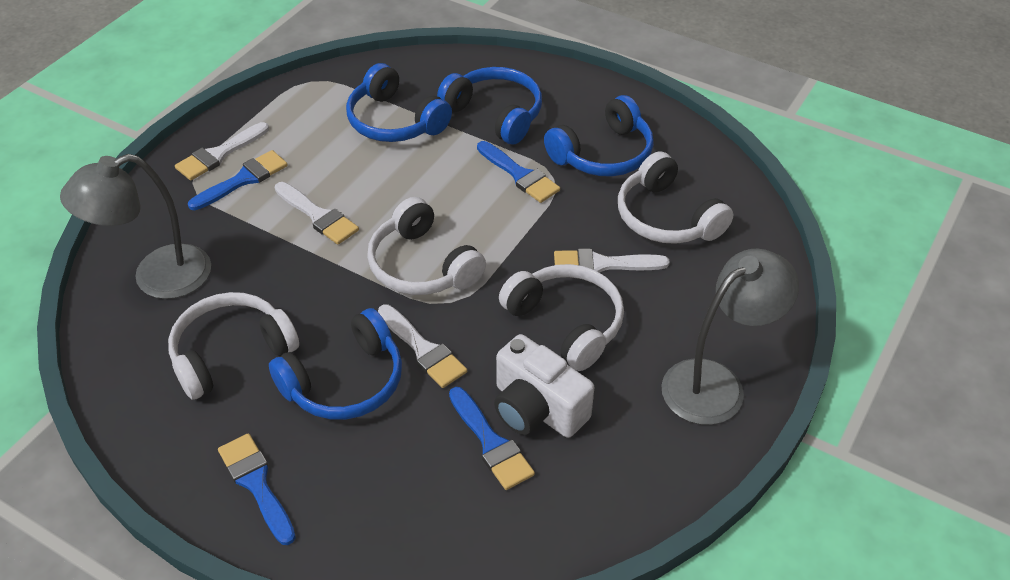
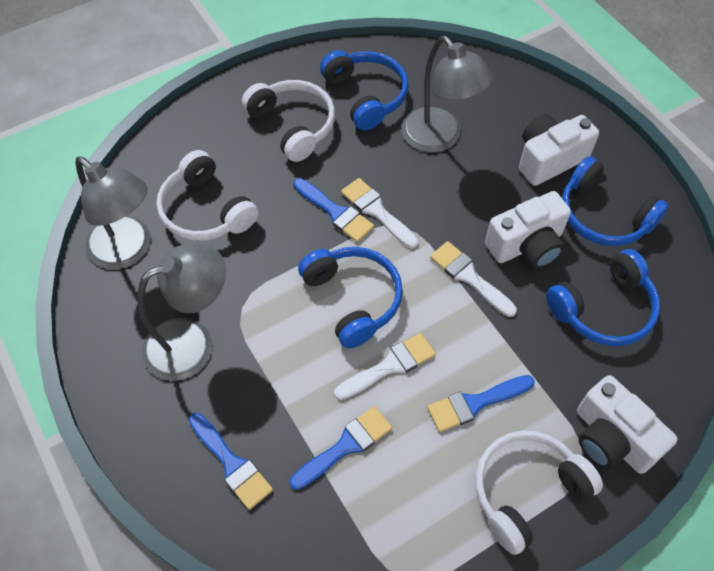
grey lamp: 2 -> 3
white brush: 4 -> 3
white camera: 1 -> 3
white headphones: 4 -> 3

